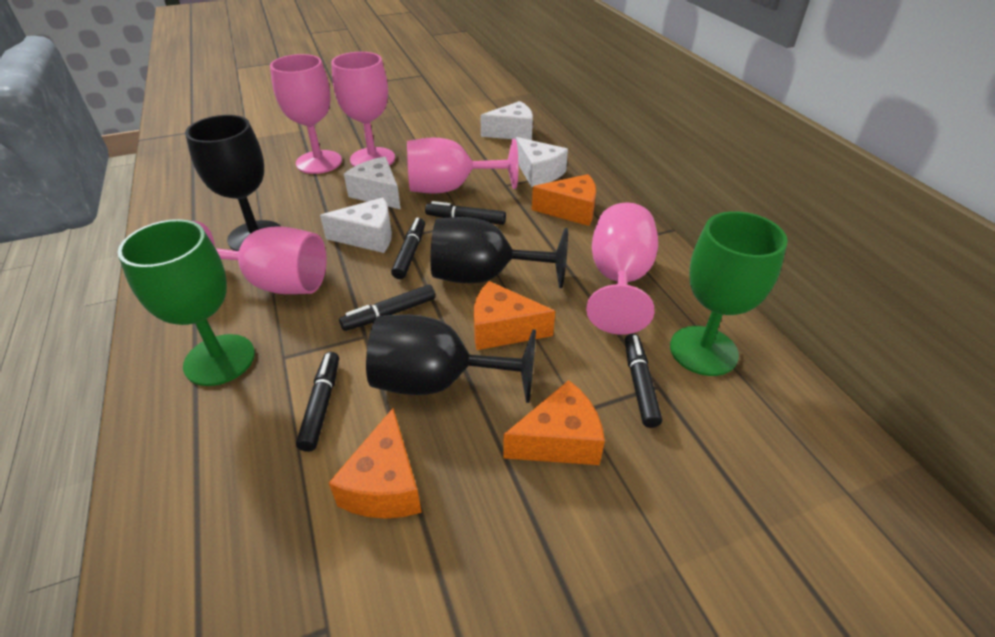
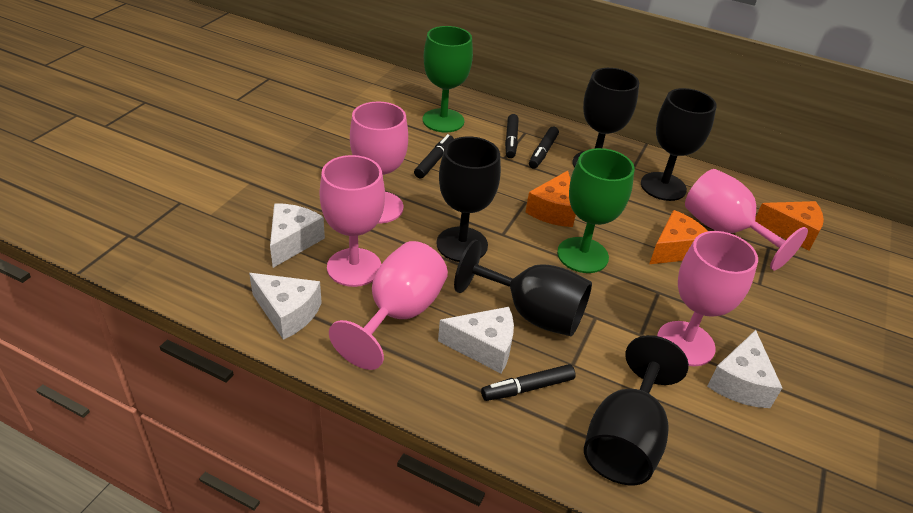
black goblet: 3 -> 5
black marker: 5 -> 4
orange cheese: 4 -> 3

